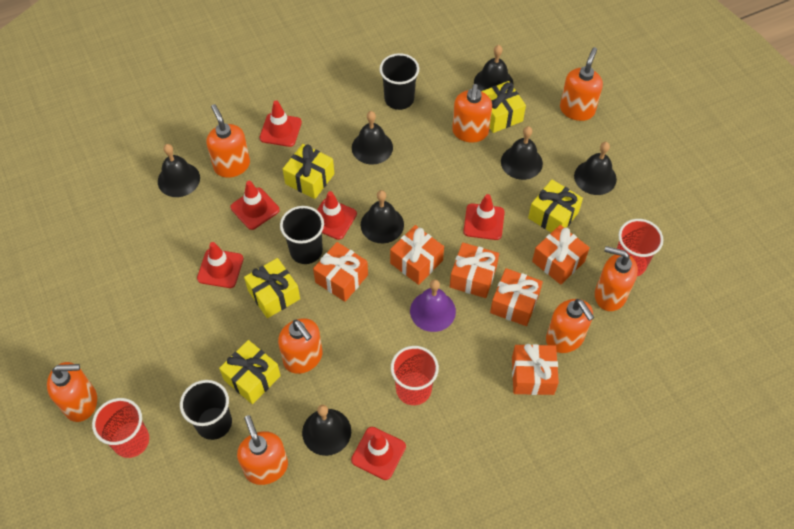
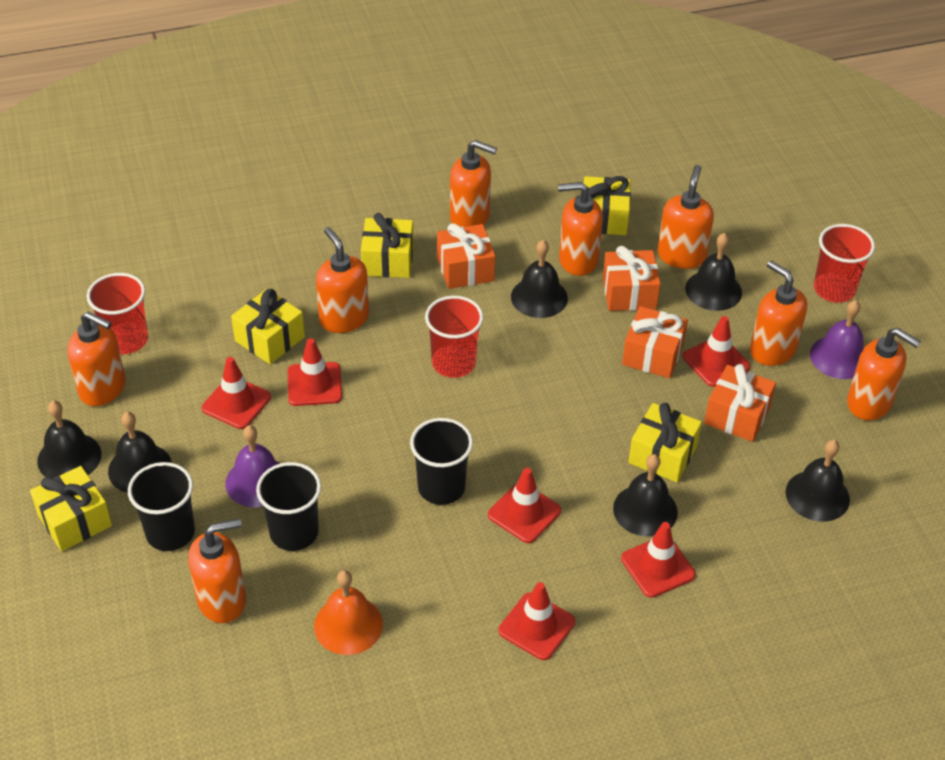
black bell: 7 -> 6
orange bell: 0 -> 1
orange gift: 6 -> 4
purple bell: 1 -> 2

